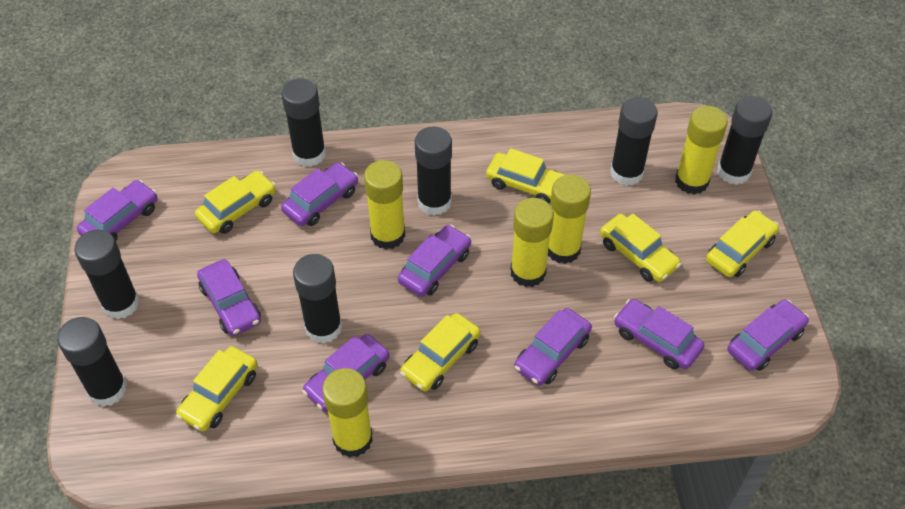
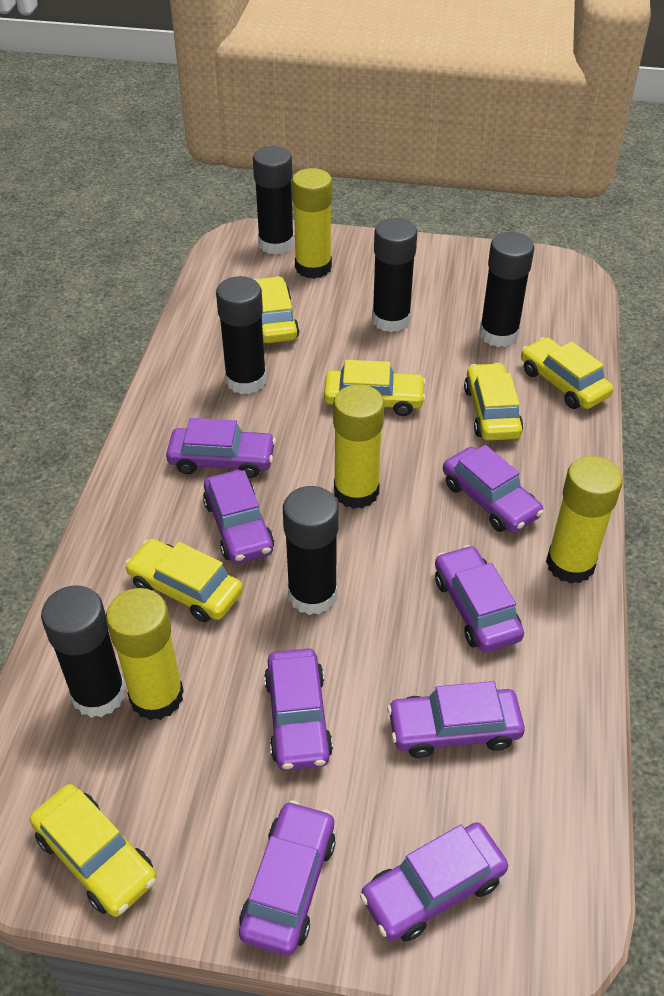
black glue stick: 7 -> 6
yellow glue stick: 5 -> 4

